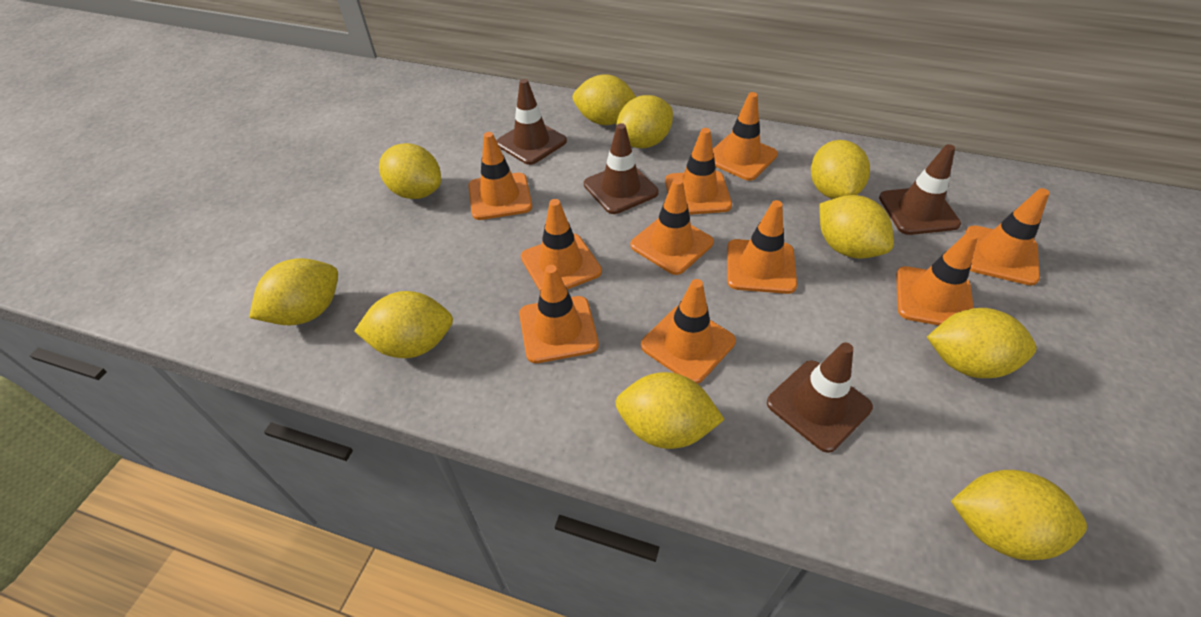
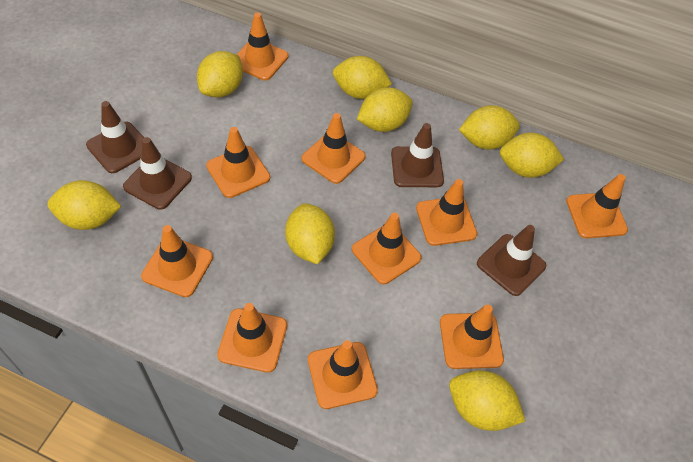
yellow lemon: 10 -> 8

